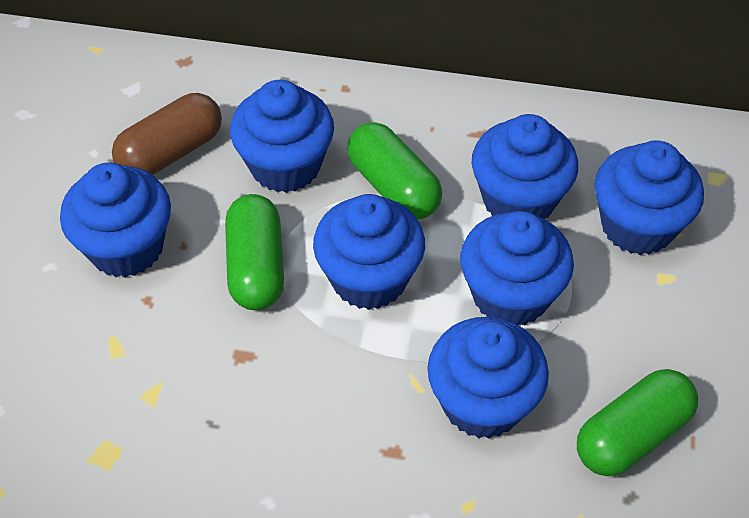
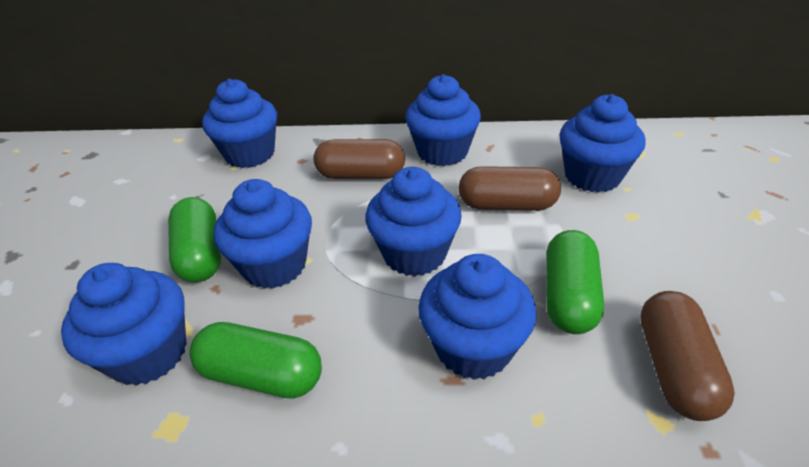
brown capsule: 1 -> 3

